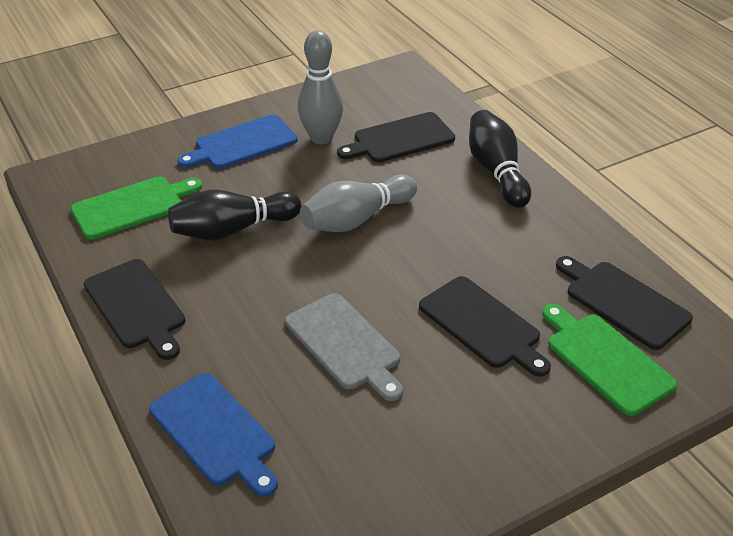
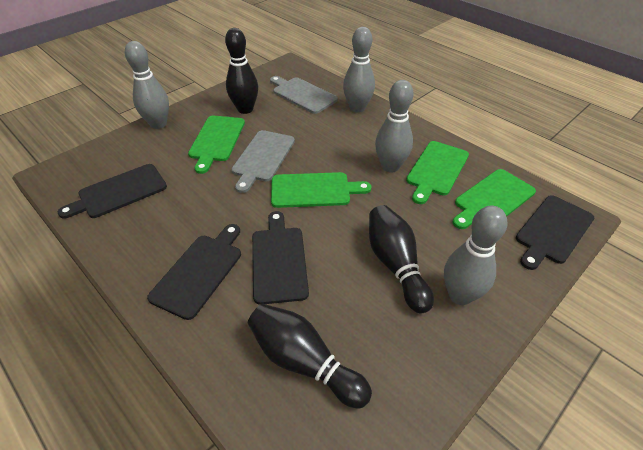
black bowling pin: 2 -> 3
blue cutting board: 2 -> 0
green cutting board: 2 -> 4
grey bowling pin: 2 -> 4
grey cutting board: 1 -> 2

